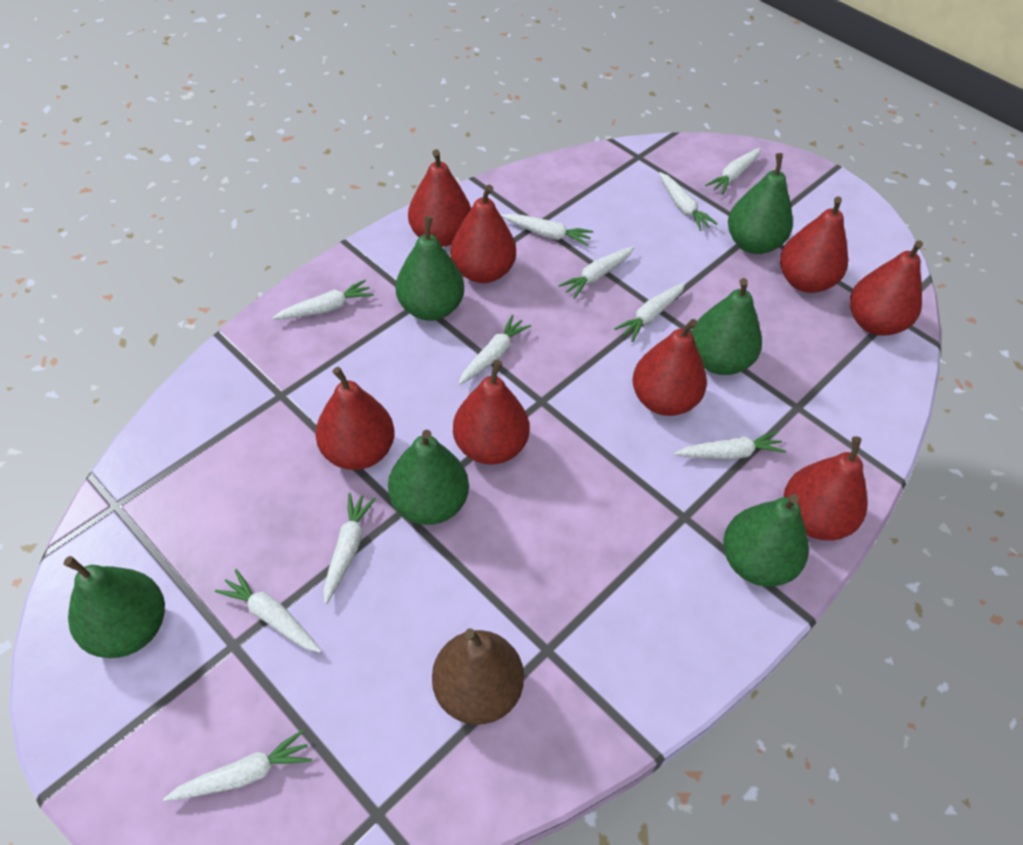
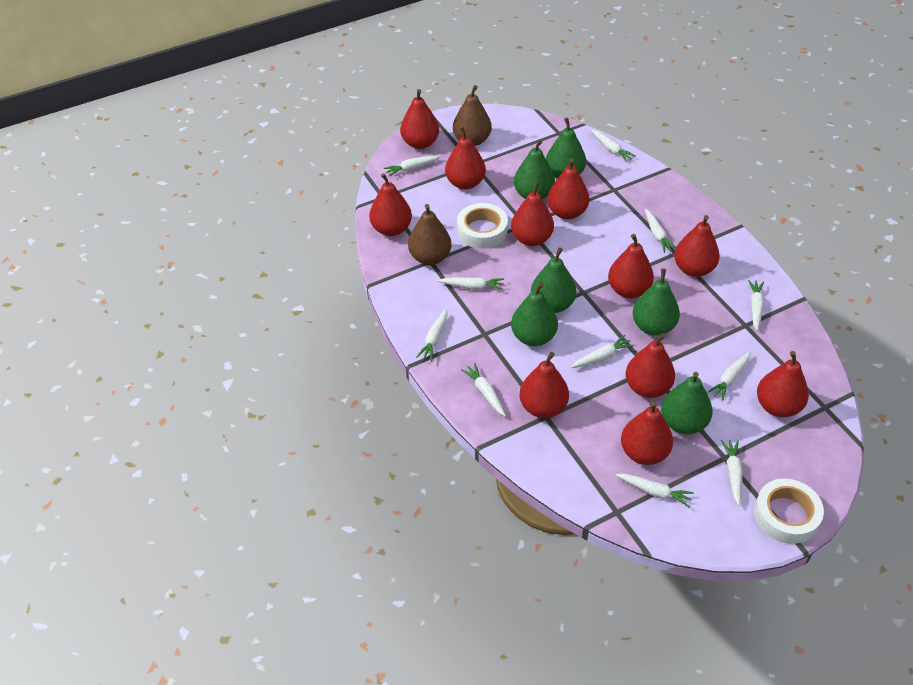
brown pear: 1 -> 2
red pear: 8 -> 11
white tape: 0 -> 2

